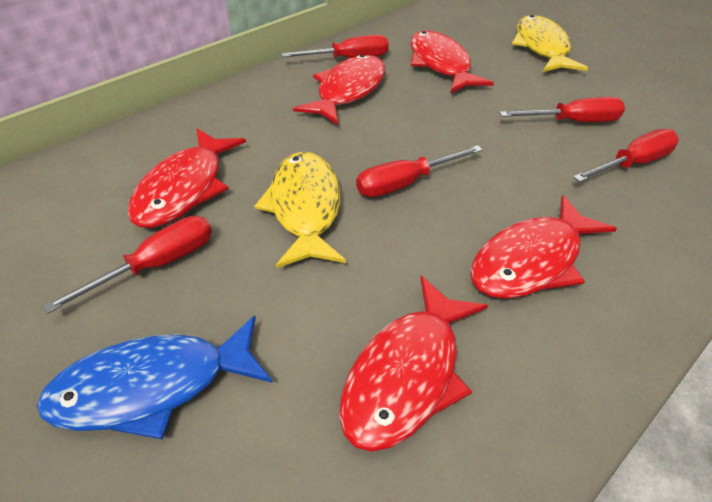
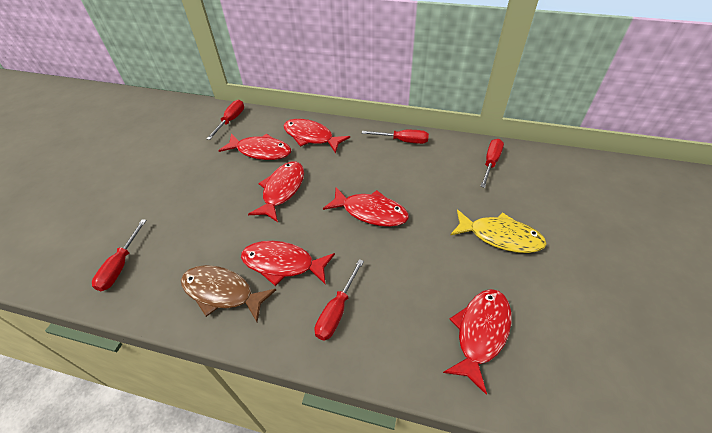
blue fish: 1 -> 0
brown fish: 0 -> 1
red fish: 5 -> 6
yellow fish: 2 -> 1

